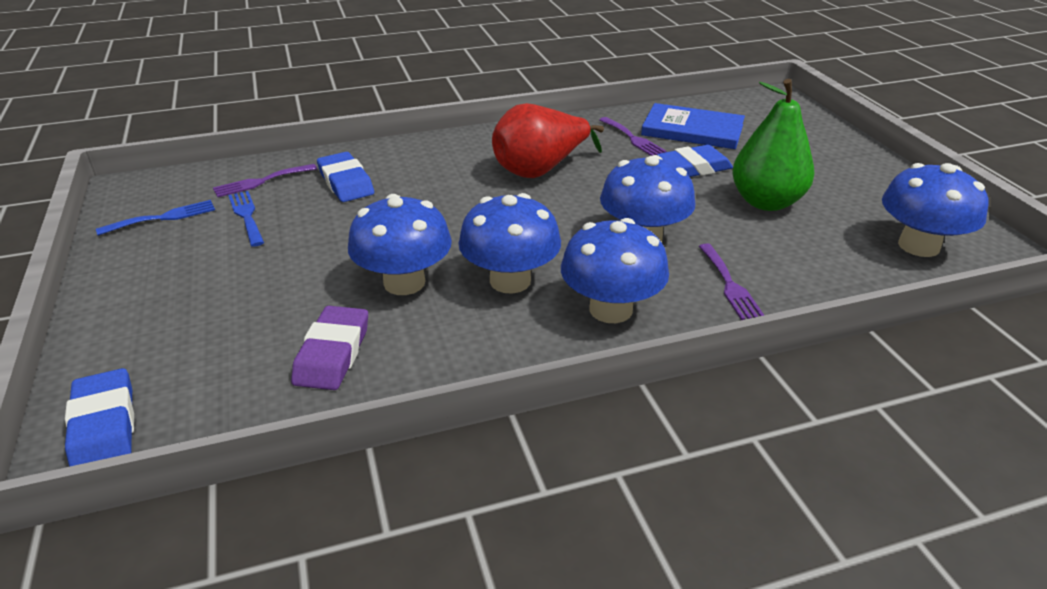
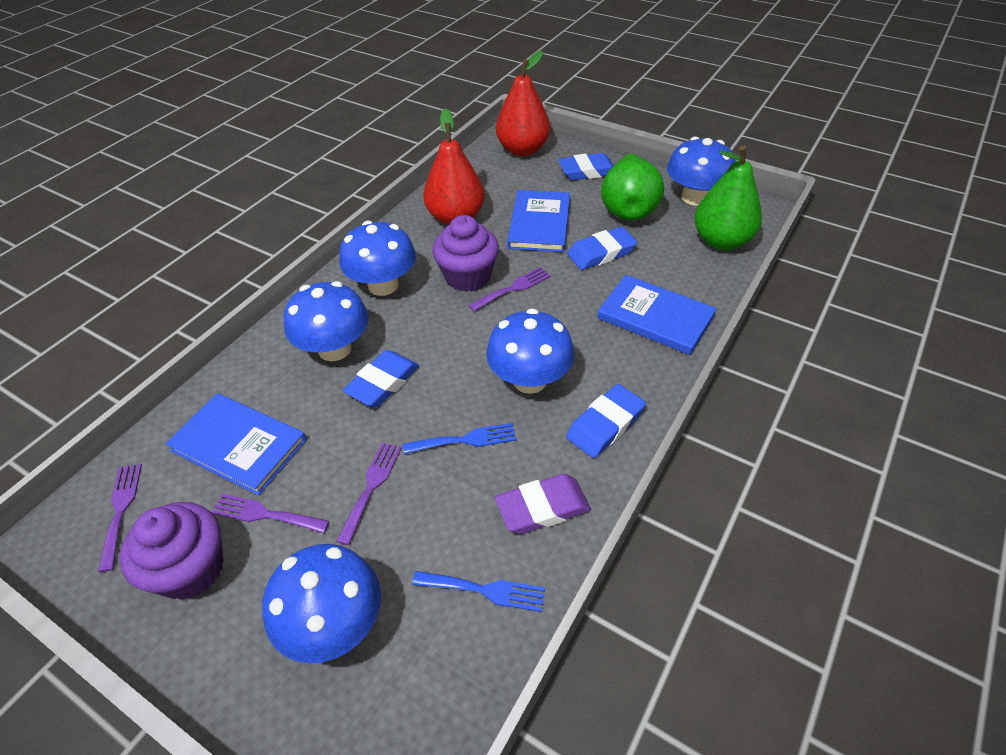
blue book: 1 -> 3
blue eraser: 3 -> 4
green pear: 1 -> 2
purple cupcake: 0 -> 2
purple fork: 3 -> 4
red pear: 1 -> 2

